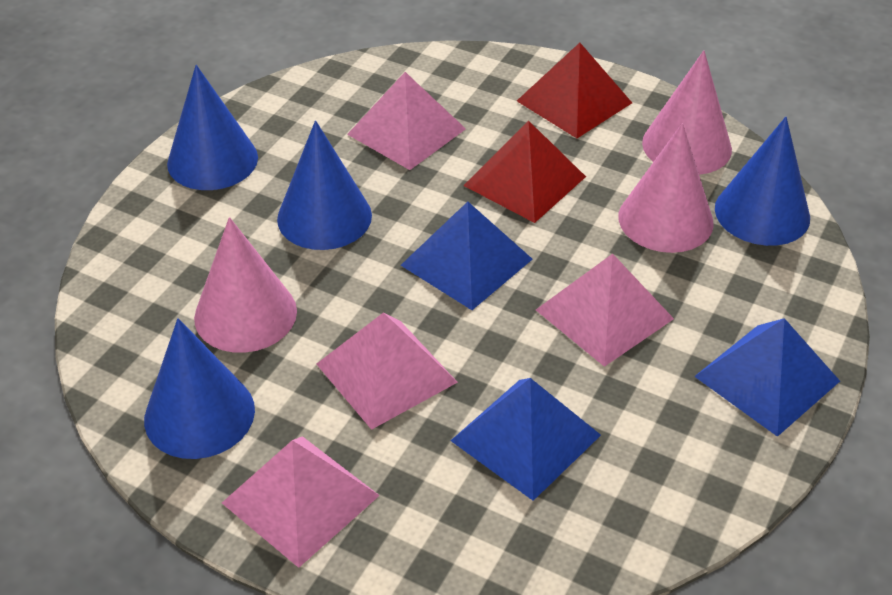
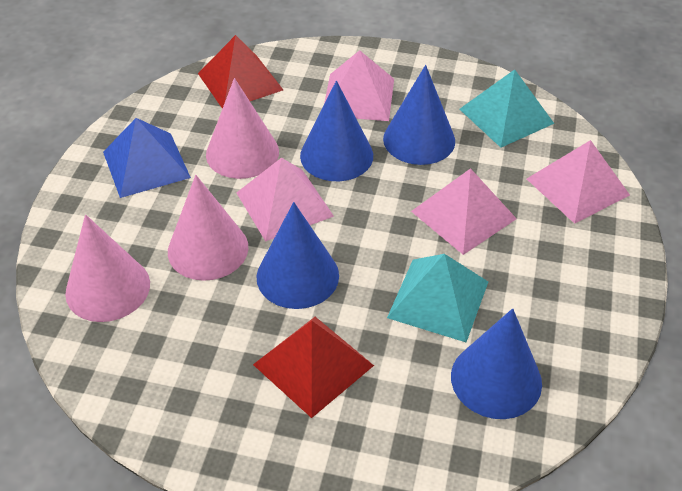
blue pyramid: 3 -> 1
turquoise pyramid: 0 -> 2

